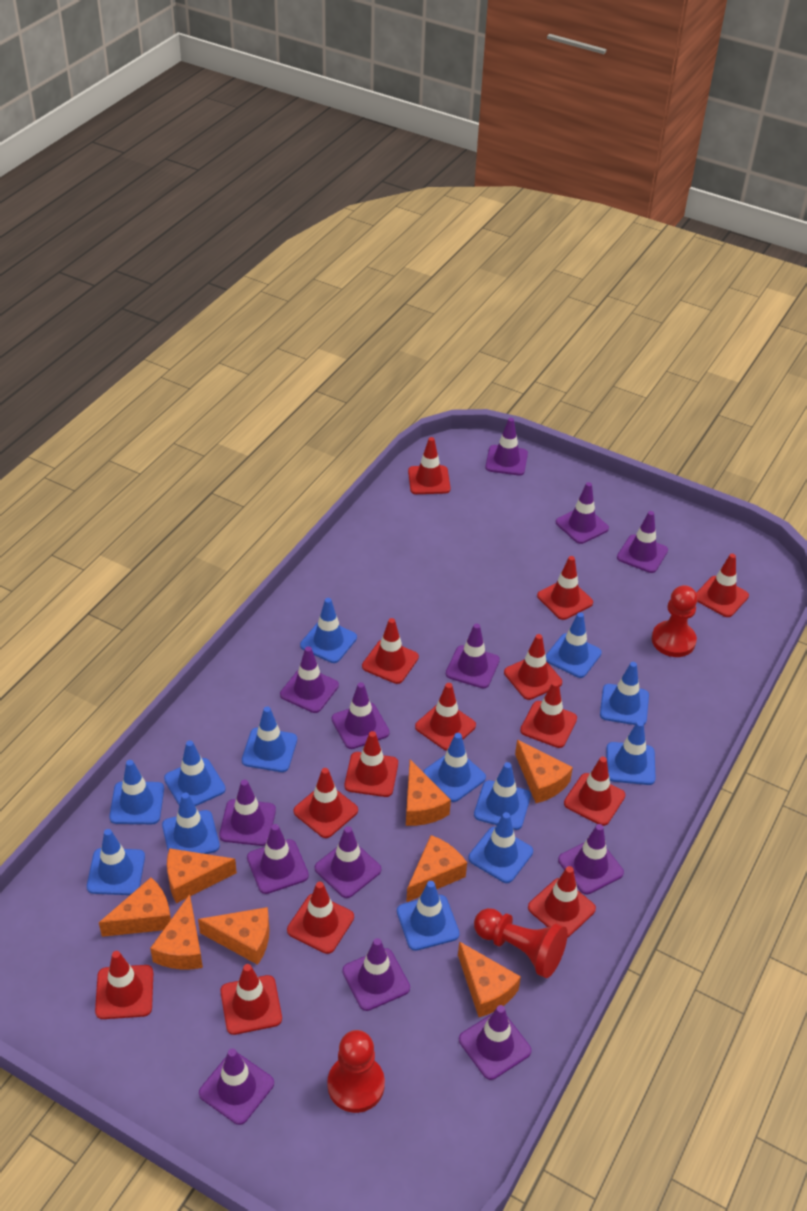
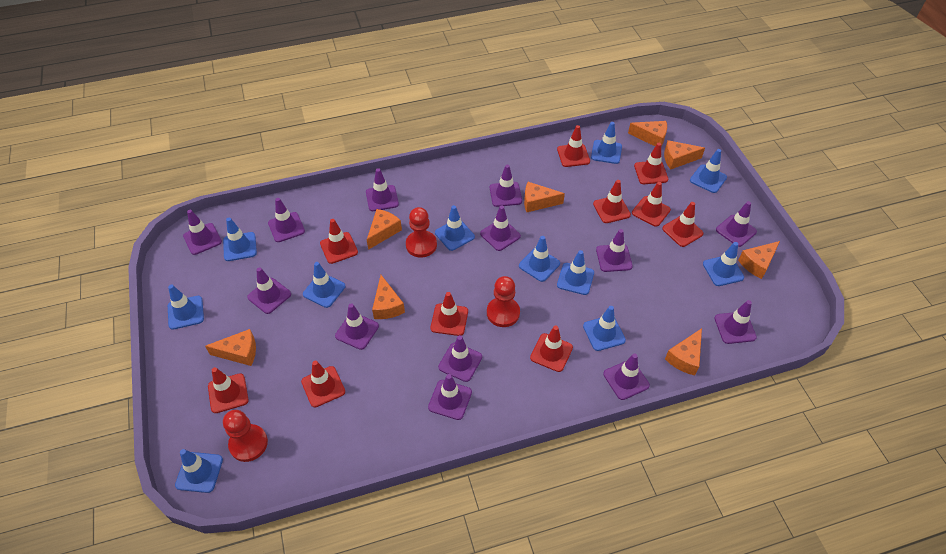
blue traffic cone: 13 -> 11
red traffic cone: 14 -> 10

